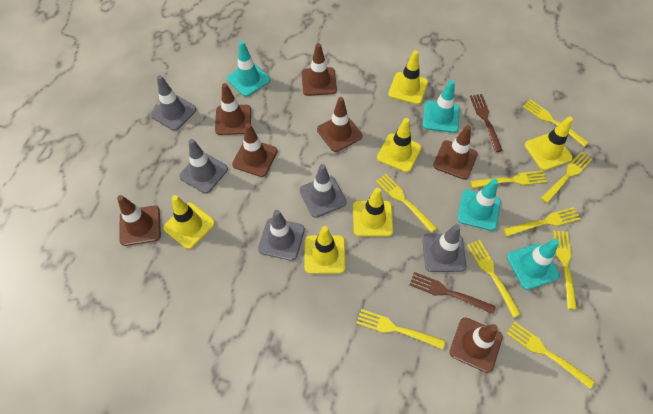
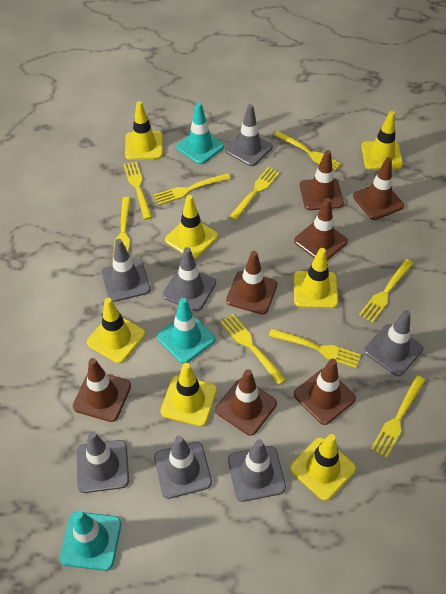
brown fork: 2 -> 0
grey traffic cone: 5 -> 7
turquoise traffic cone: 4 -> 3
yellow traffic cone: 6 -> 7

